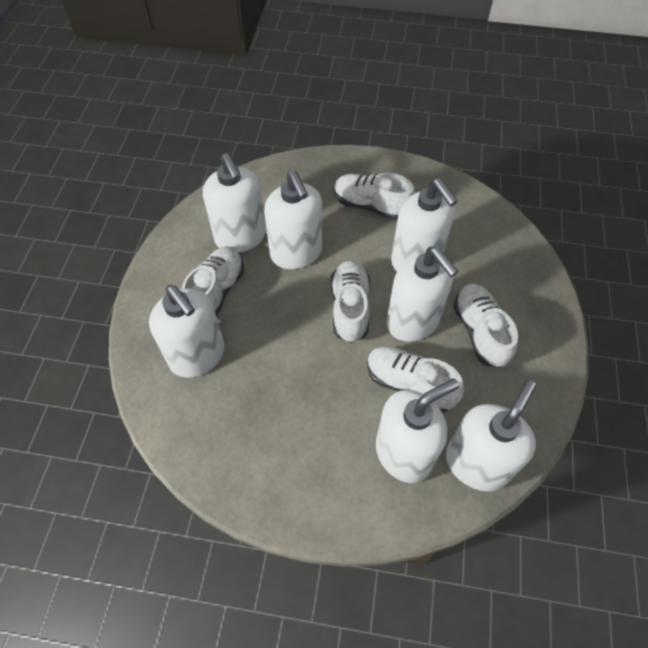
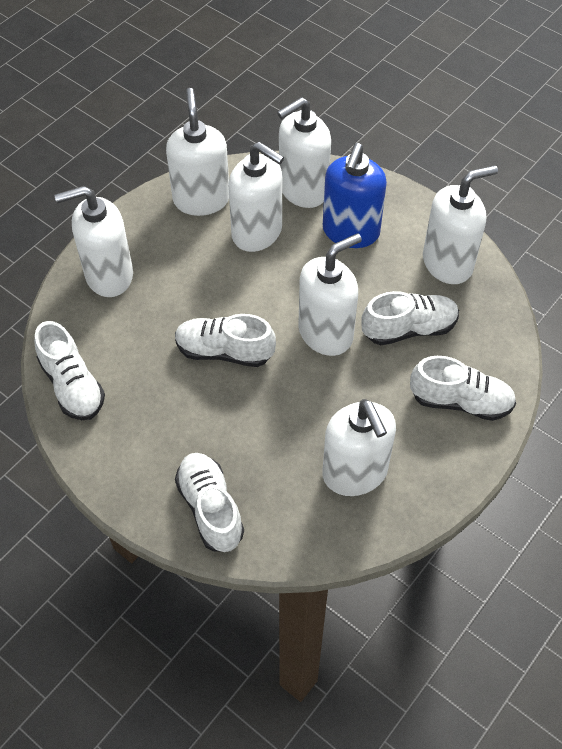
blue soap dispenser: 0 -> 1

